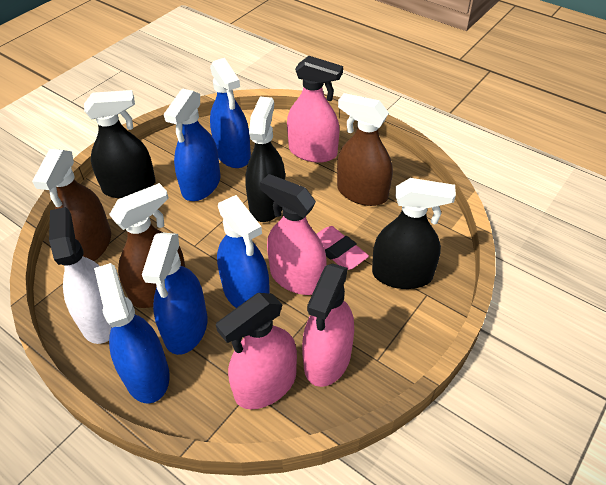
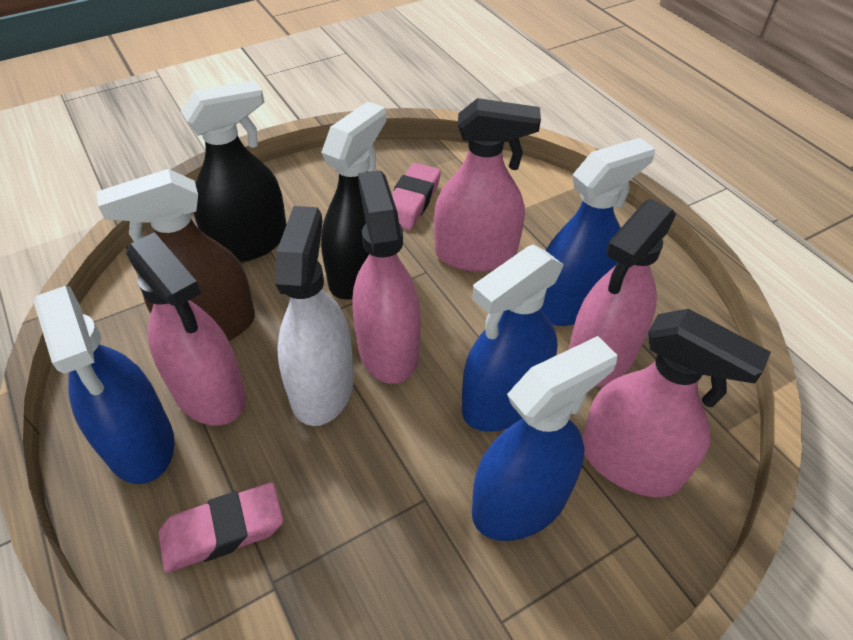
black spray bottle: 3 -> 2
blue spray bottle: 5 -> 4
brown spray bottle: 3 -> 1
pink eraser: 1 -> 2
pink spray bottle: 4 -> 5

